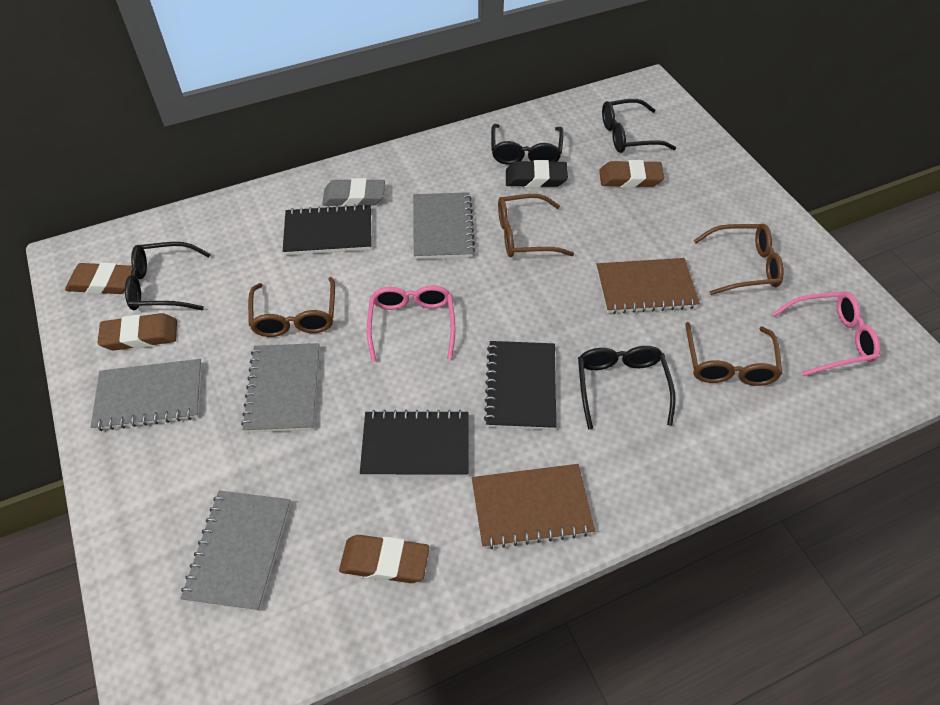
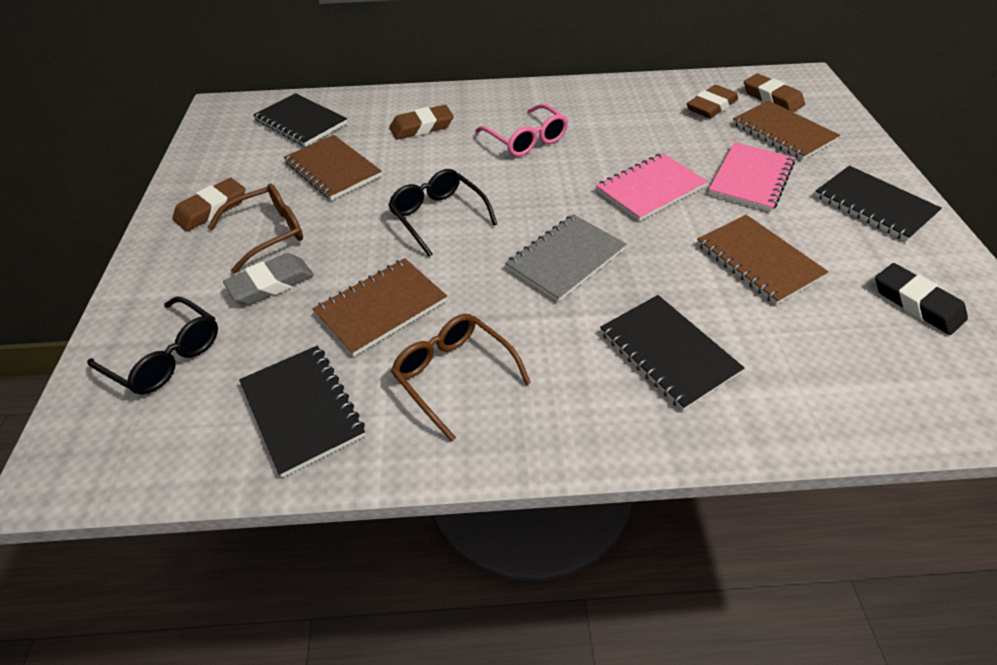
black glasses: 4 -> 2
black notebook: 3 -> 4
brown glasses: 4 -> 2
brown notebook: 2 -> 4
grey notebook: 4 -> 1
pink glasses: 2 -> 1
pink notebook: 0 -> 2

